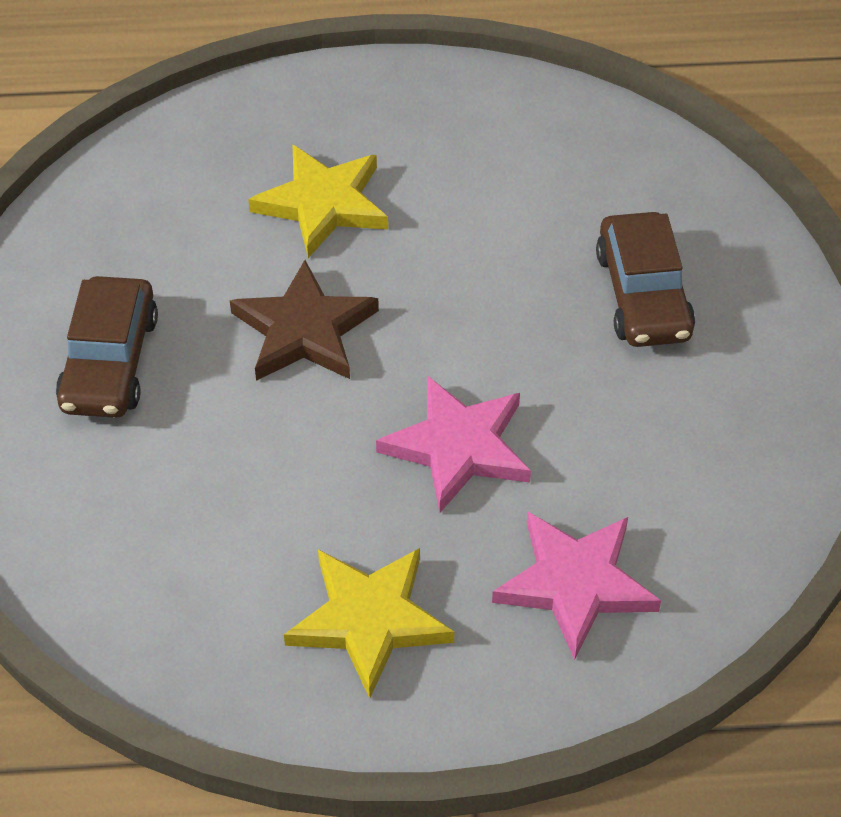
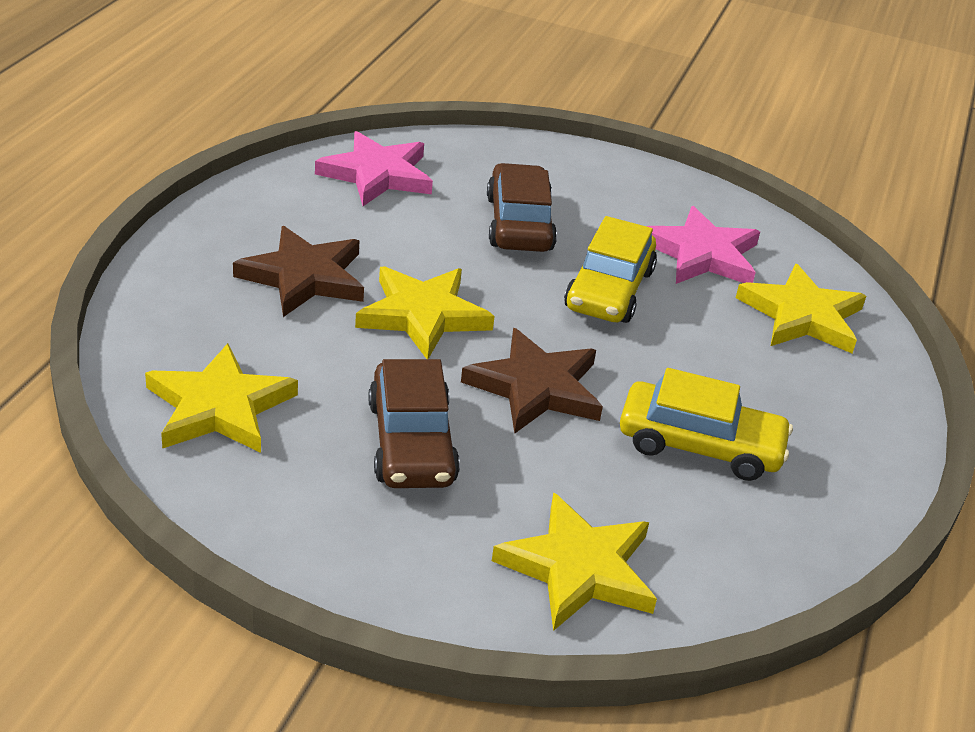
brown star: 1 -> 2
yellow car: 0 -> 2
yellow star: 2 -> 4

